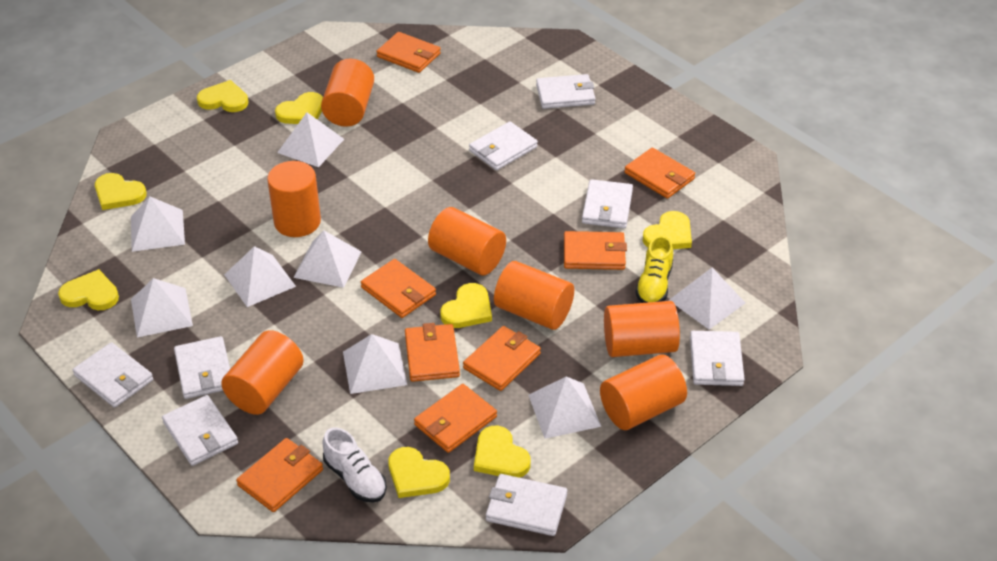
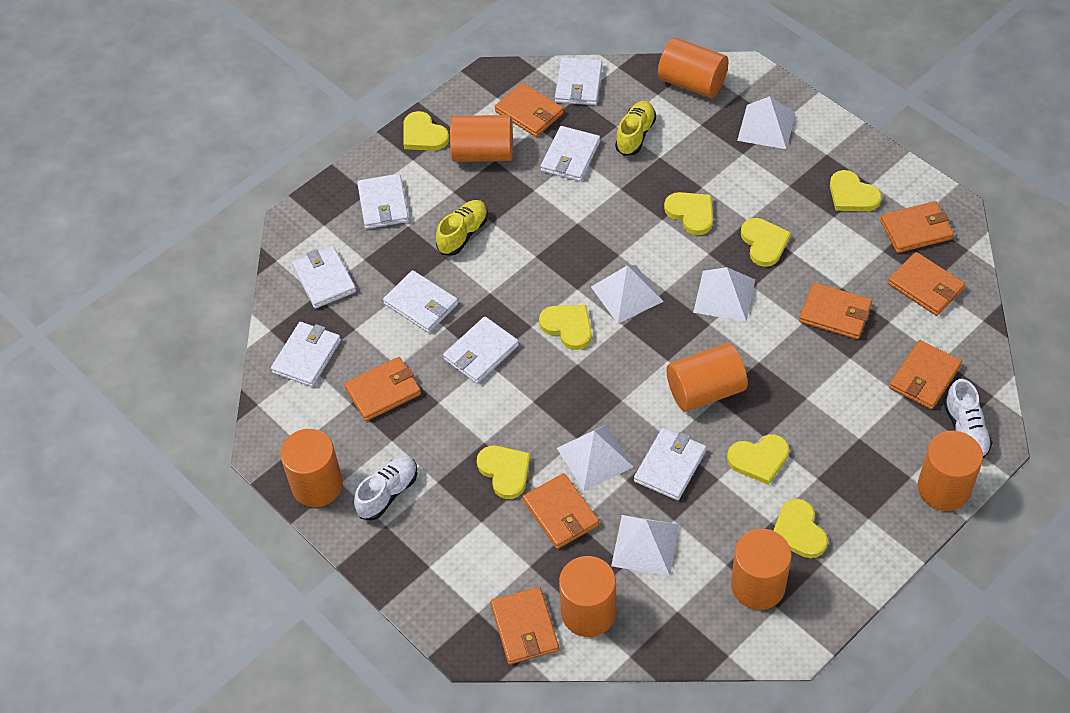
white pyramid: 8 -> 5
white shoe: 1 -> 2
yellow shoe: 1 -> 2

